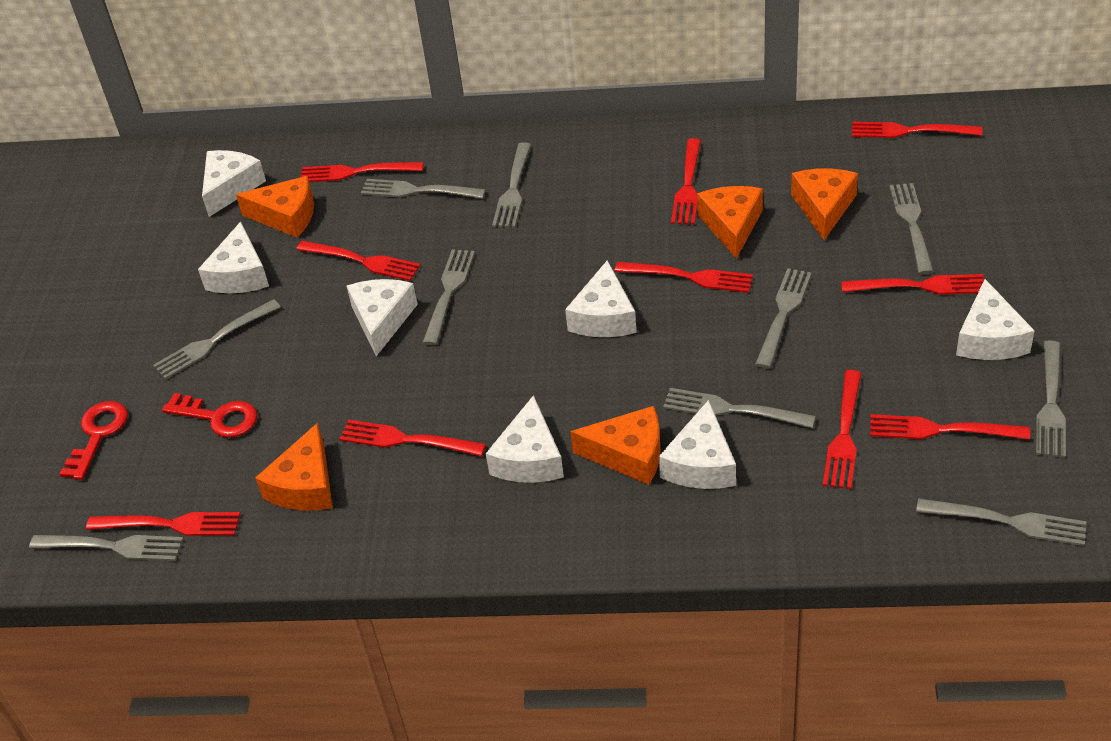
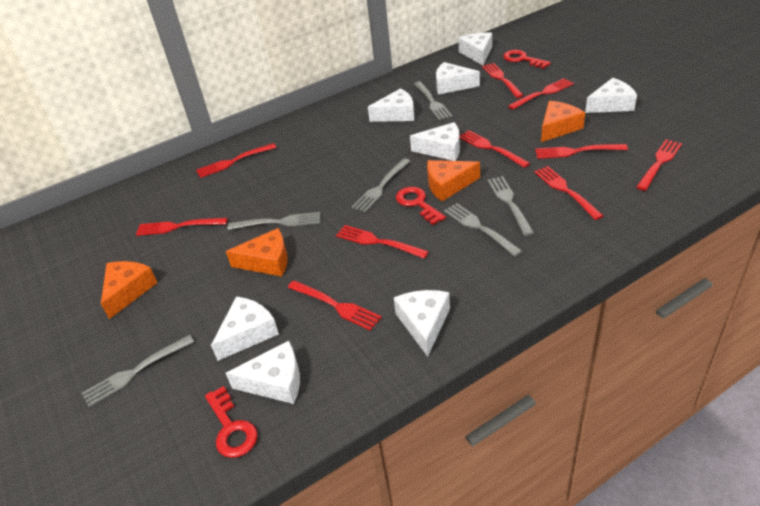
grey fork: 10 -> 6
orange cheese: 5 -> 4
red key: 2 -> 3
white cheese: 7 -> 8

